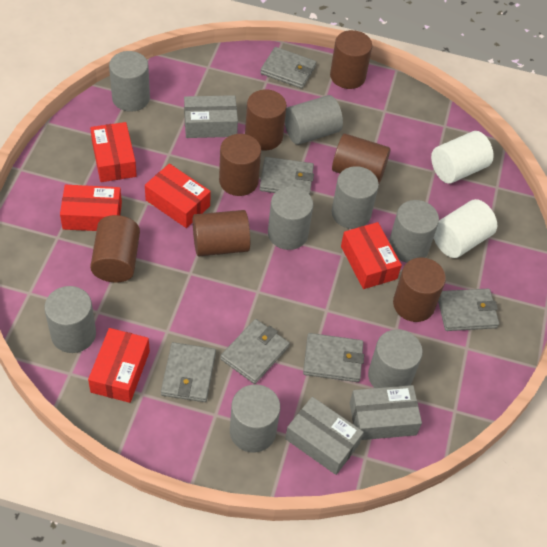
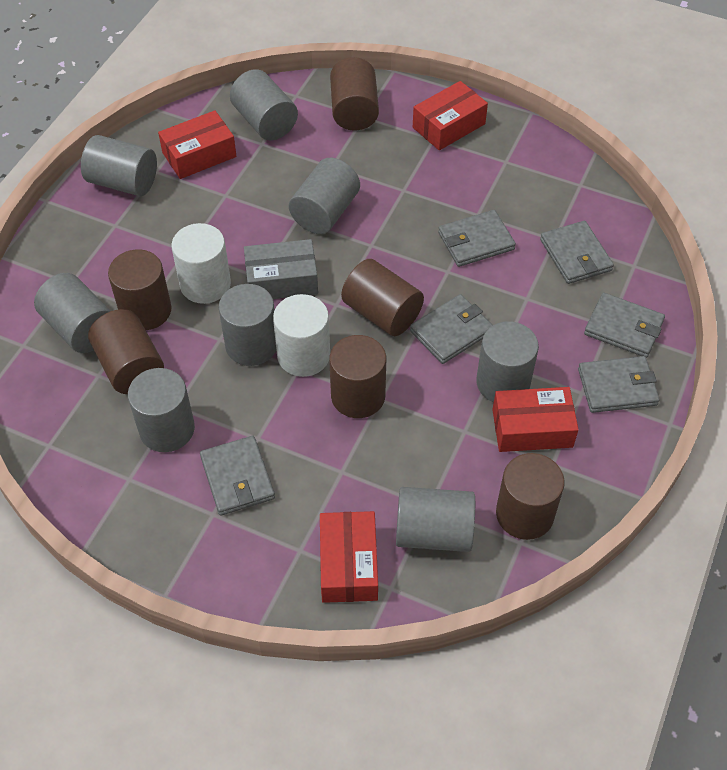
brown cylinder: 7 -> 6
grey box: 3 -> 1
red box: 5 -> 4

